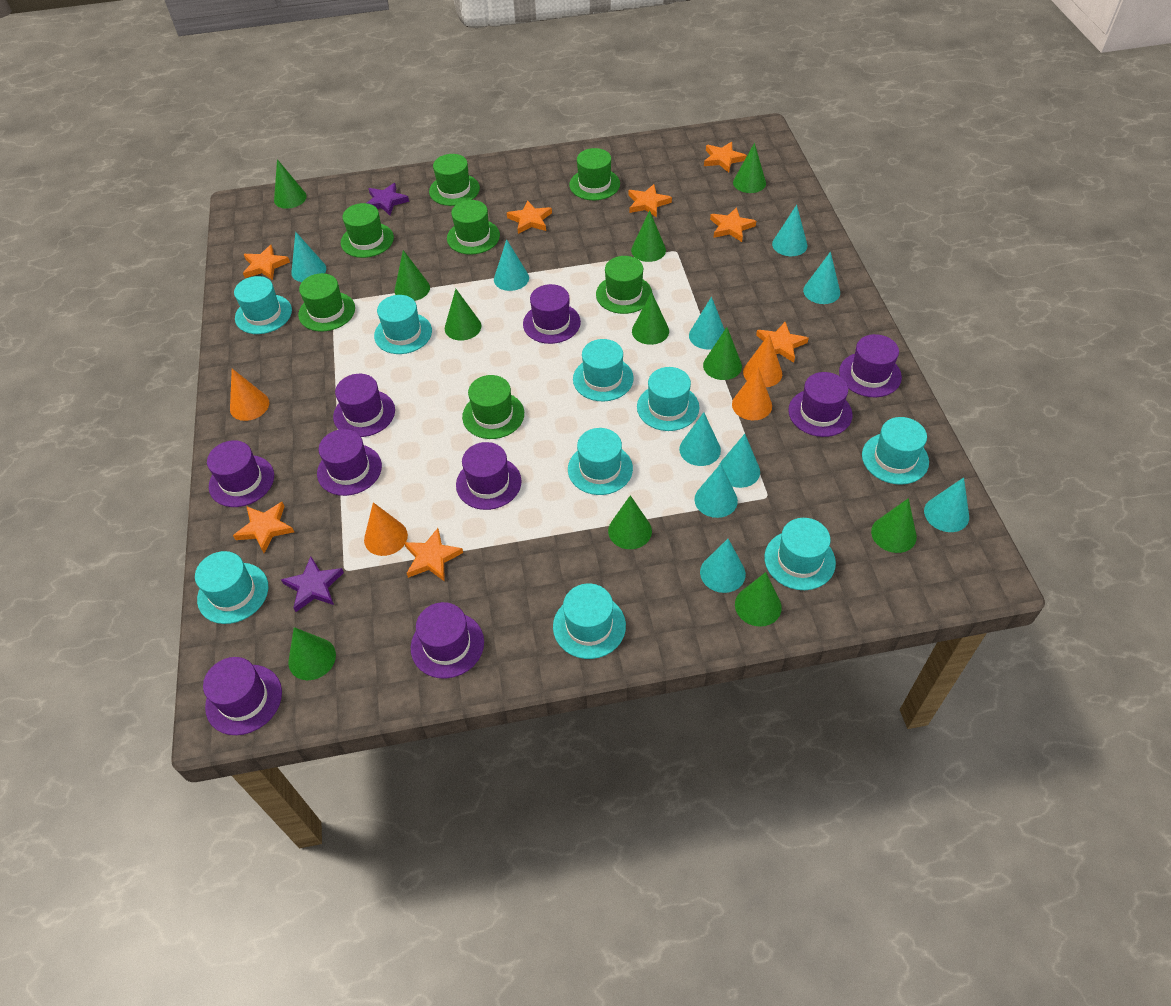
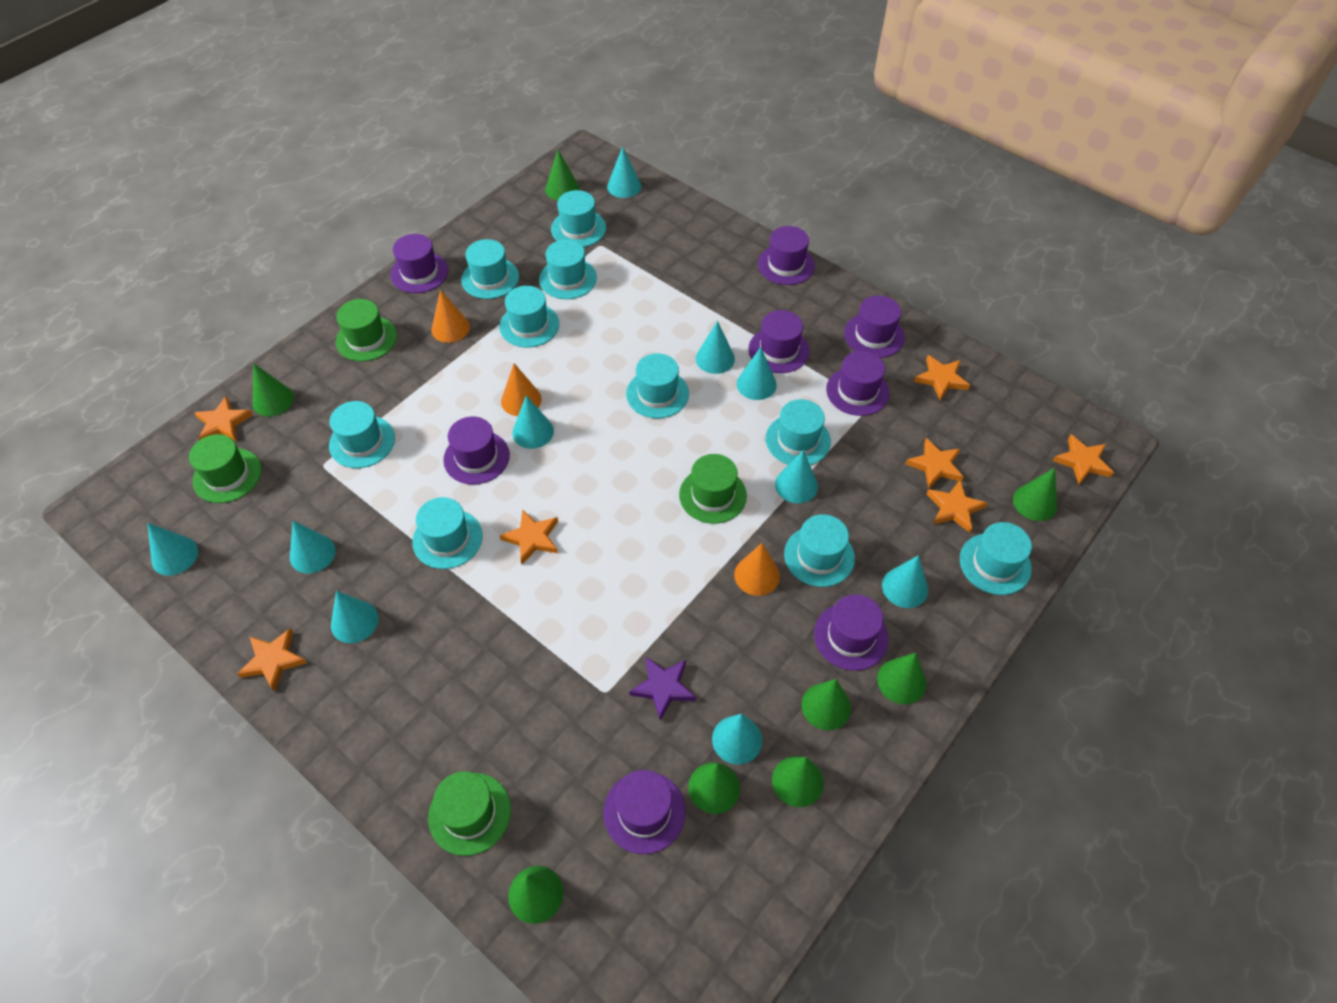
green cone: 11 -> 8
green hat: 7 -> 4
orange cone: 4 -> 3
orange star: 8 -> 7
purple hat: 9 -> 8
purple star: 2 -> 1
turquoise hat: 9 -> 10

